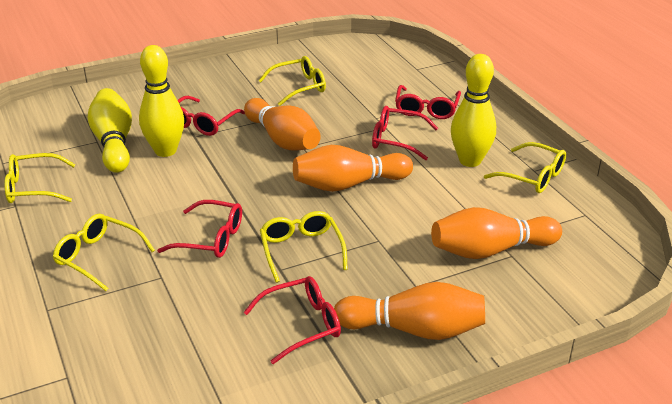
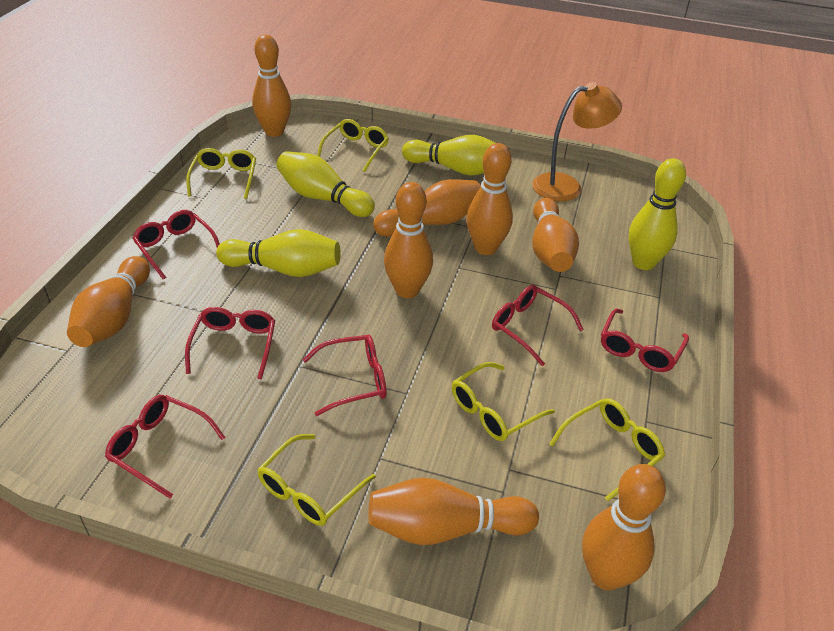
orange bowling pin: 4 -> 8
orange lamp: 0 -> 1
red glasses: 5 -> 6
yellow bowling pin: 3 -> 4

